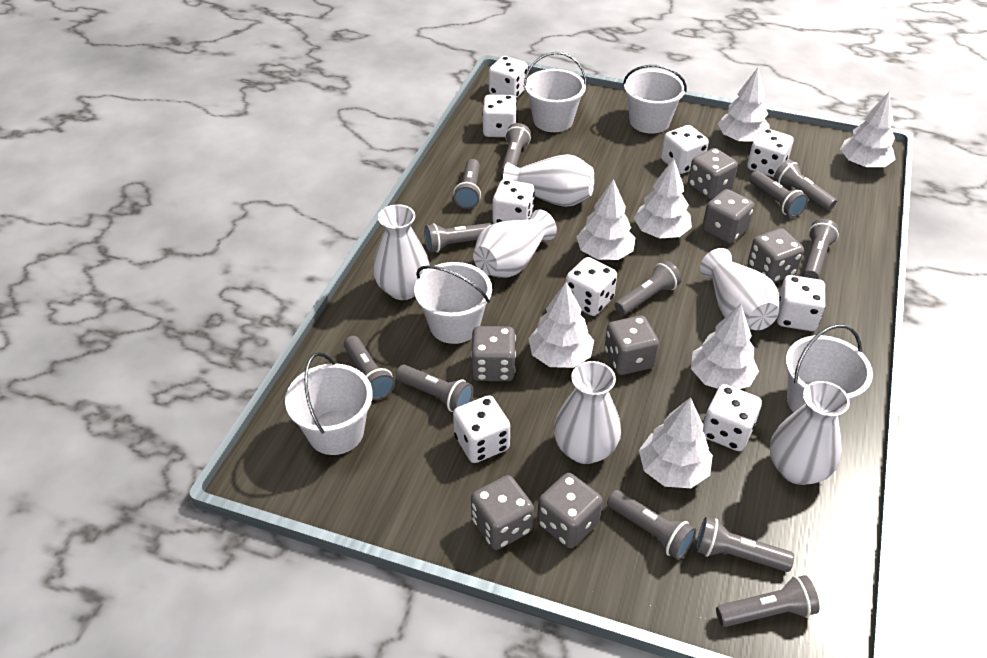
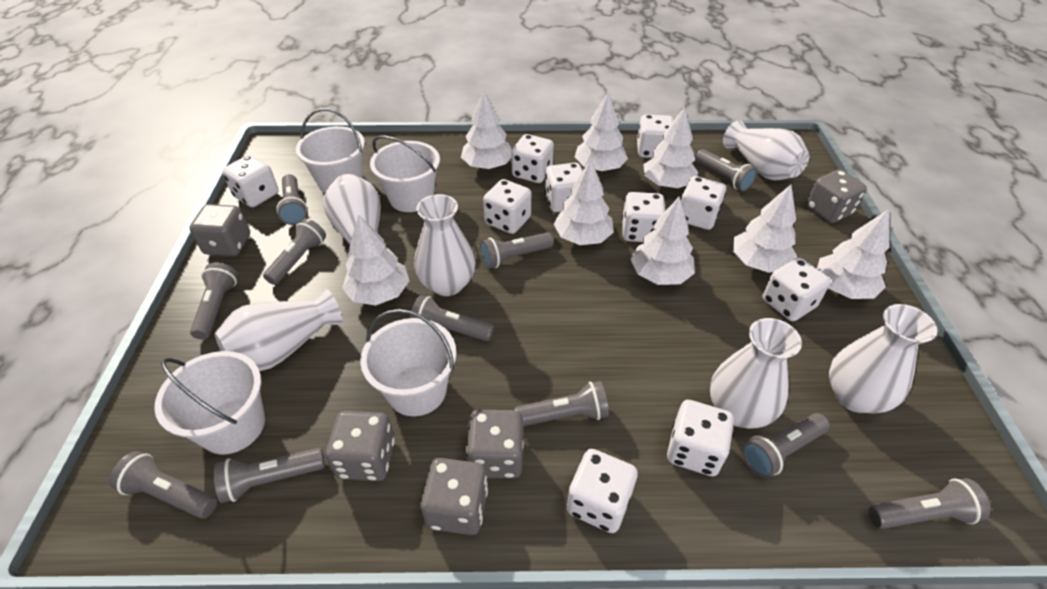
grey dice: 7 -> 5
grey flashlight: 12 -> 11
white bucket: 5 -> 4
white dice: 9 -> 10
white tree: 7 -> 8

